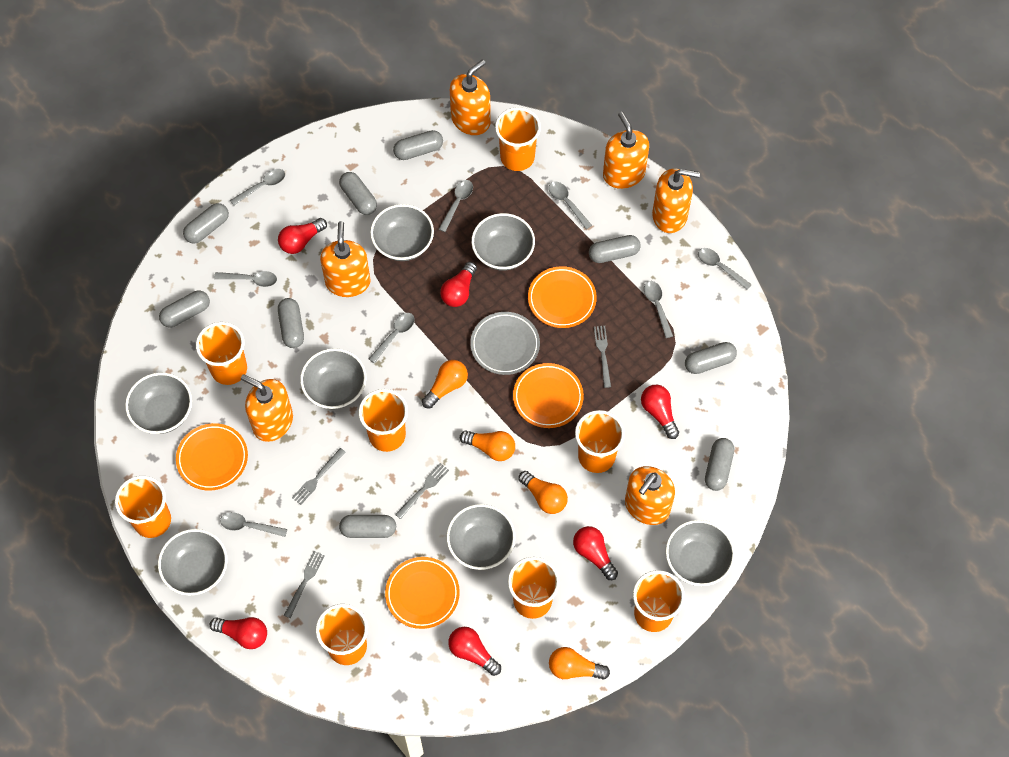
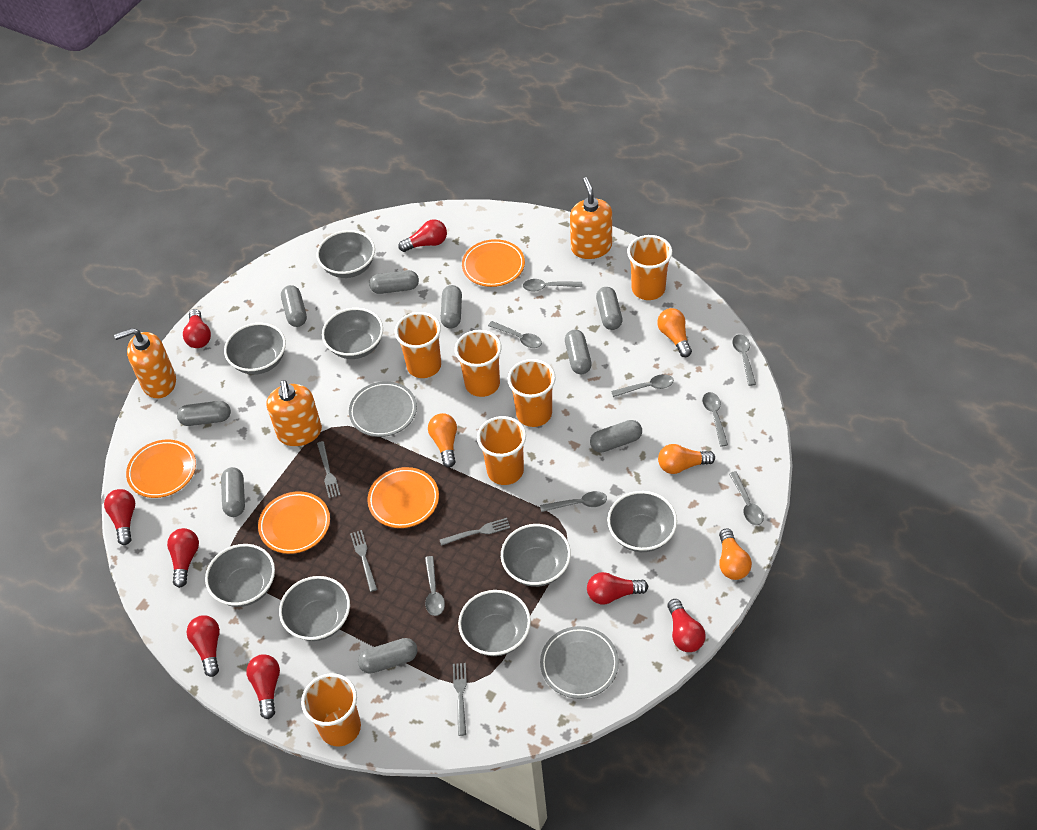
grey bowl: 7 -> 8
grey plate: 1 -> 2
orange cup: 8 -> 6
orange soap dispenser: 6 -> 3
red light bulb: 6 -> 8

